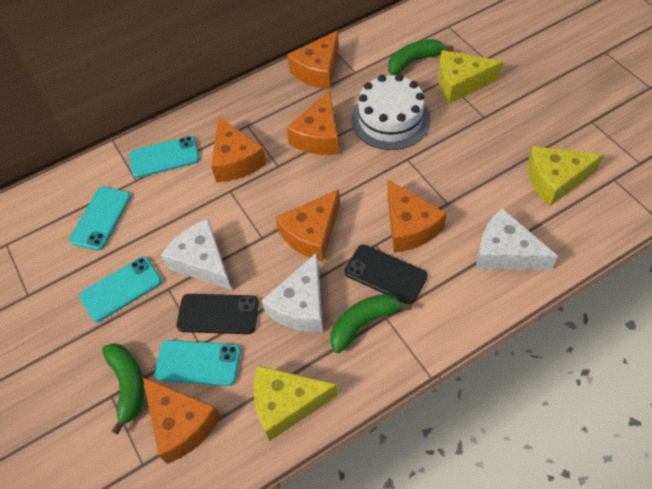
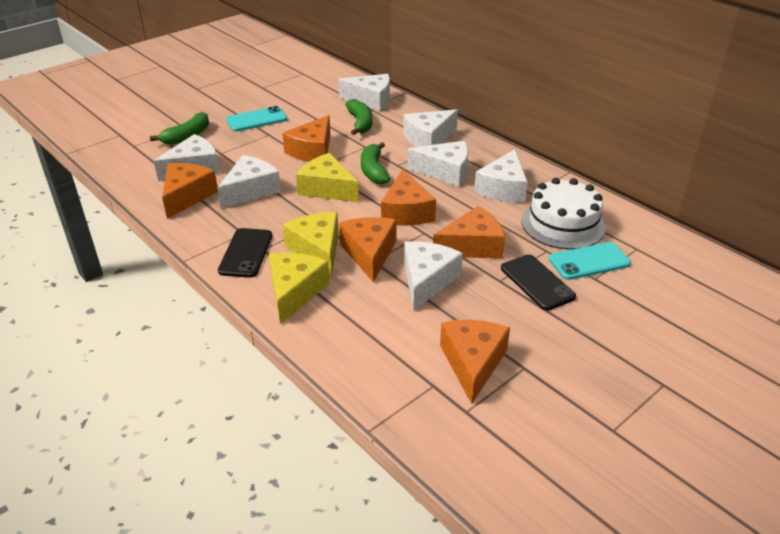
turquoise phone: 4 -> 2
white cheese: 3 -> 7

